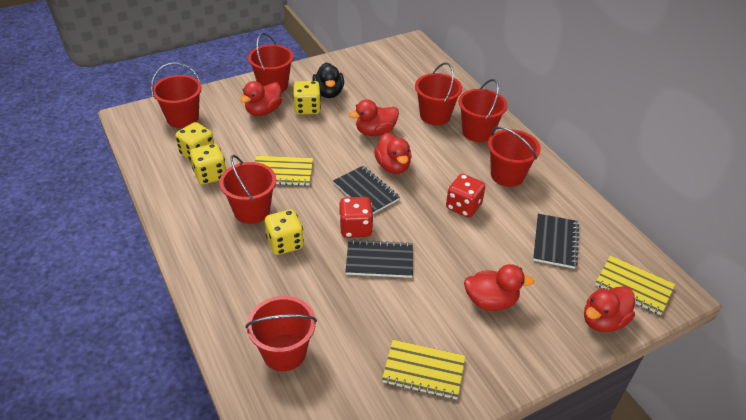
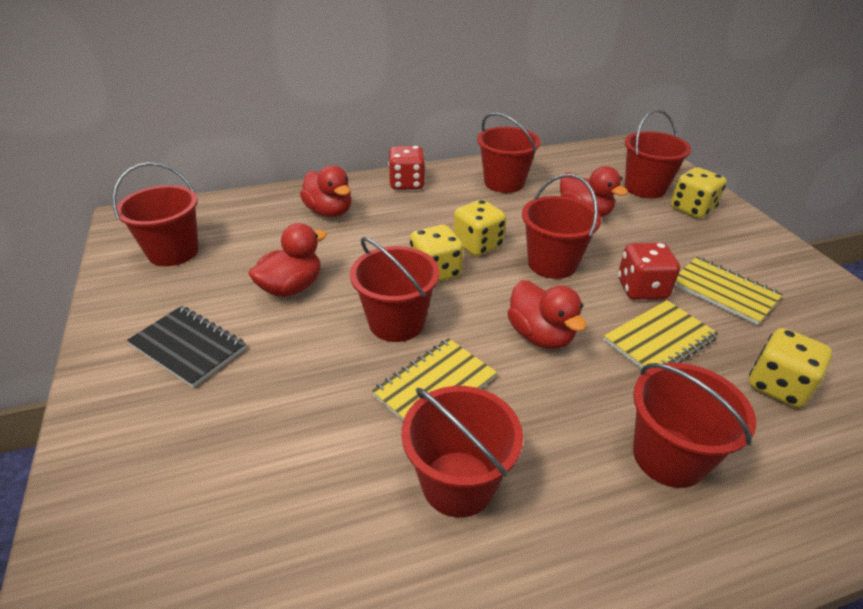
black duck: 1 -> 0
black notebook: 3 -> 1
red duck: 5 -> 4

